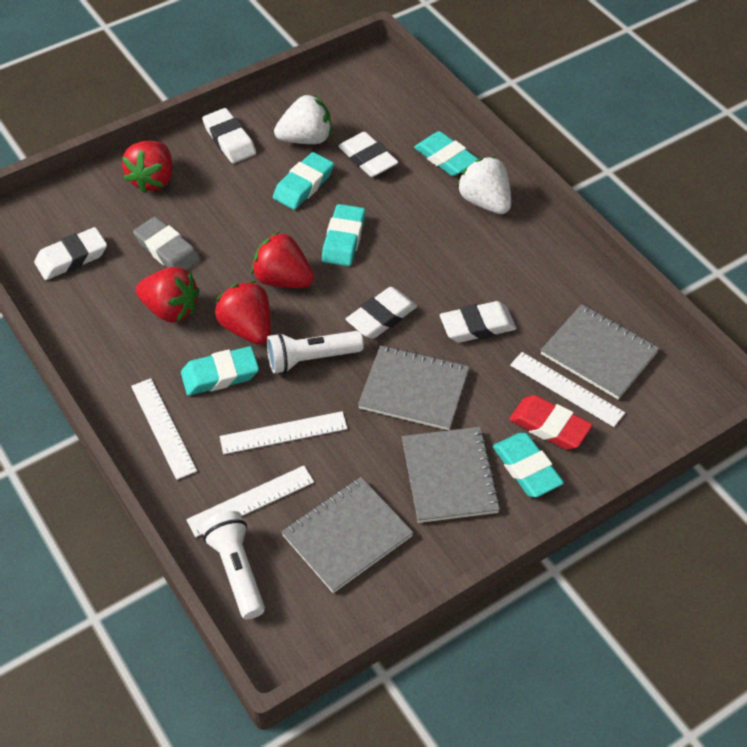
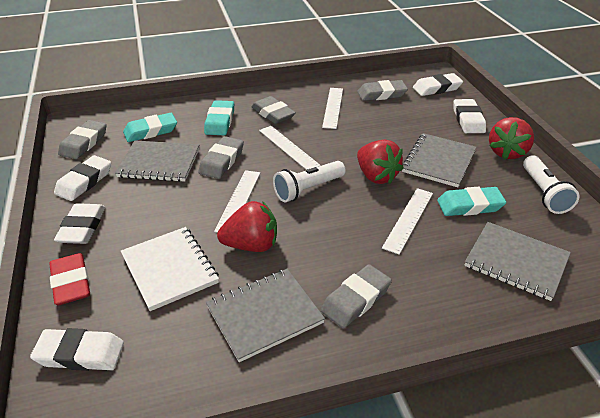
grey eraser: 1 -> 5
red strawberry: 4 -> 3
turquoise eraser: 5 -> 3
white notebook: 0 -> 1
white strawberry: 2 -> 0

